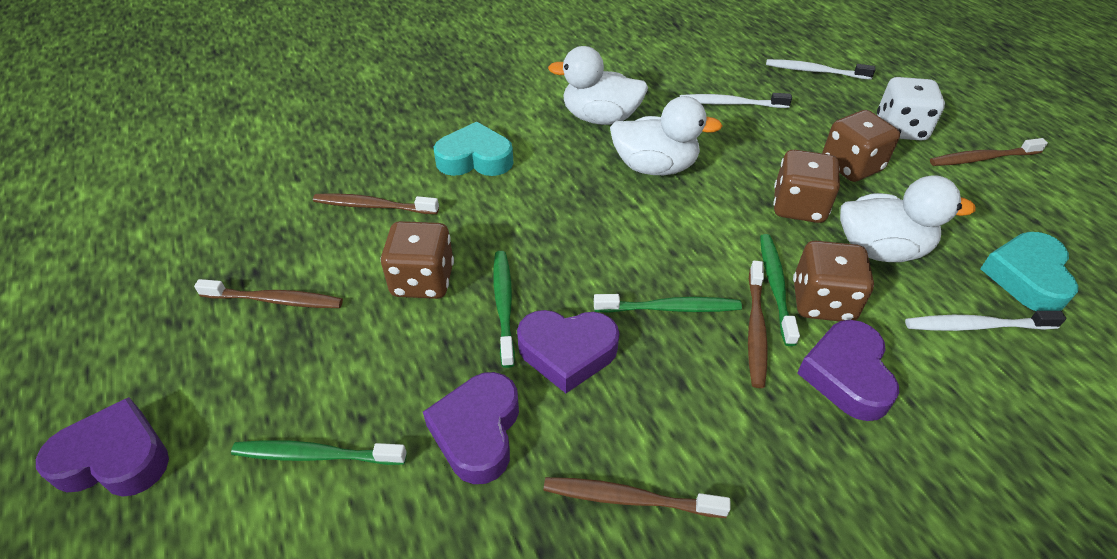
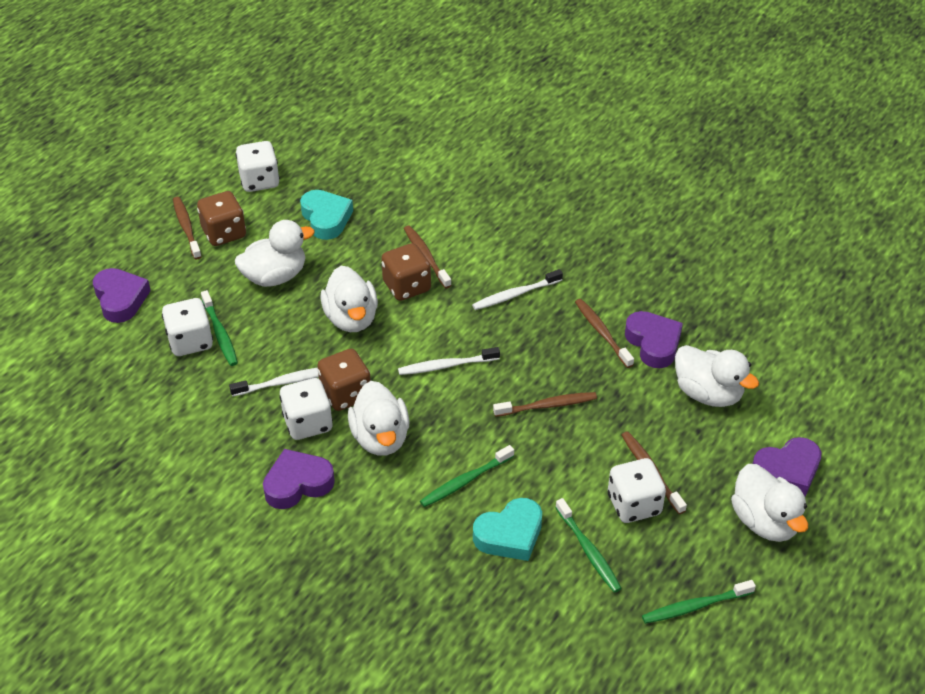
brown dice: 4 -> 3
white dice: 1 -> 4
white duck: 3 -> 5

